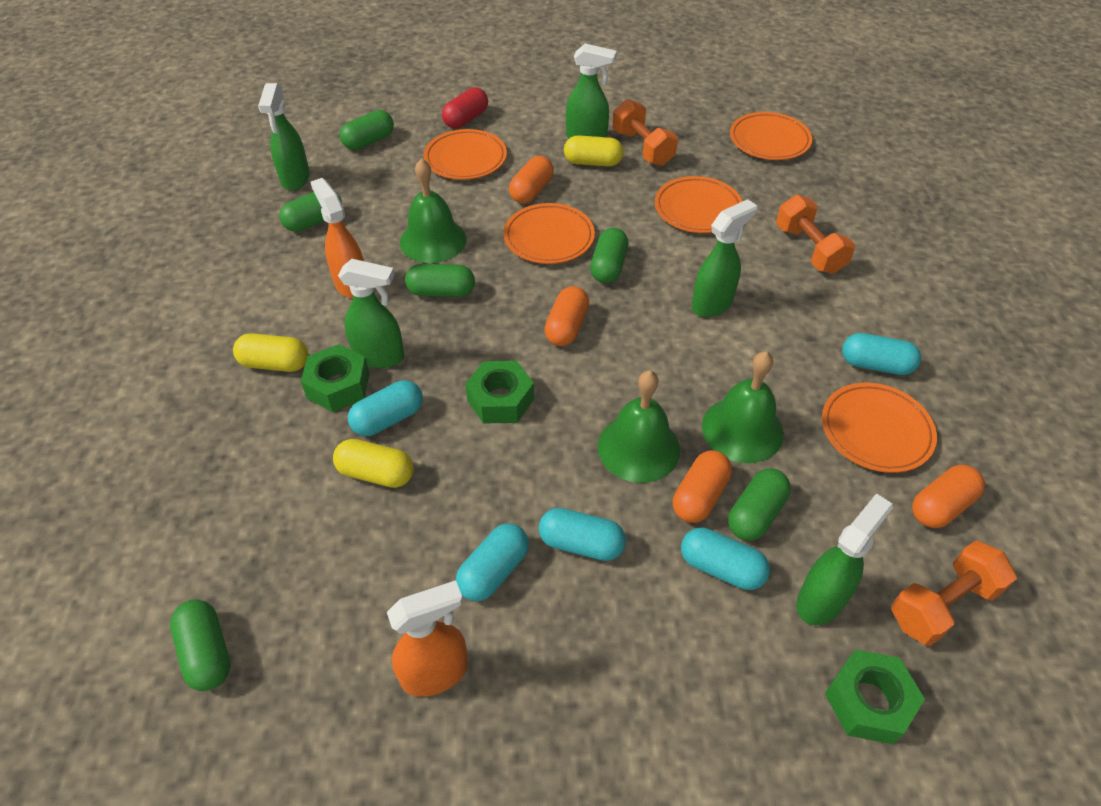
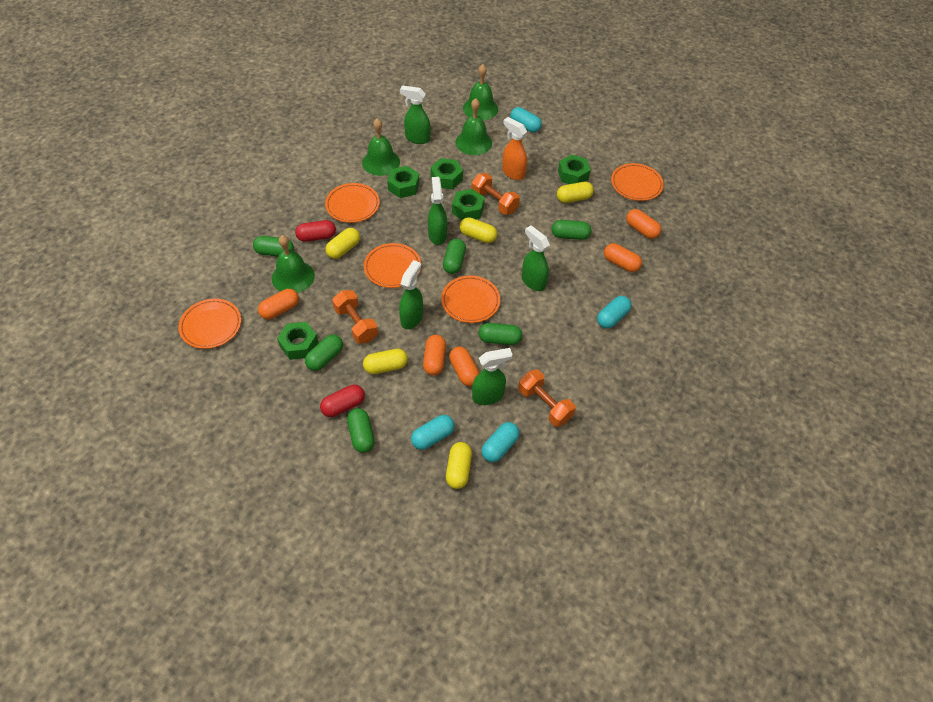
green bell: 3 -> 4
green nut: 3 -> 5
orange capsule: 4 -> 5
orange spray bottle: 2 -> 1
red capsule: 1 -> 2
turquoise capsule: 5 -> 4
yellow capsule: 3 -> 5

